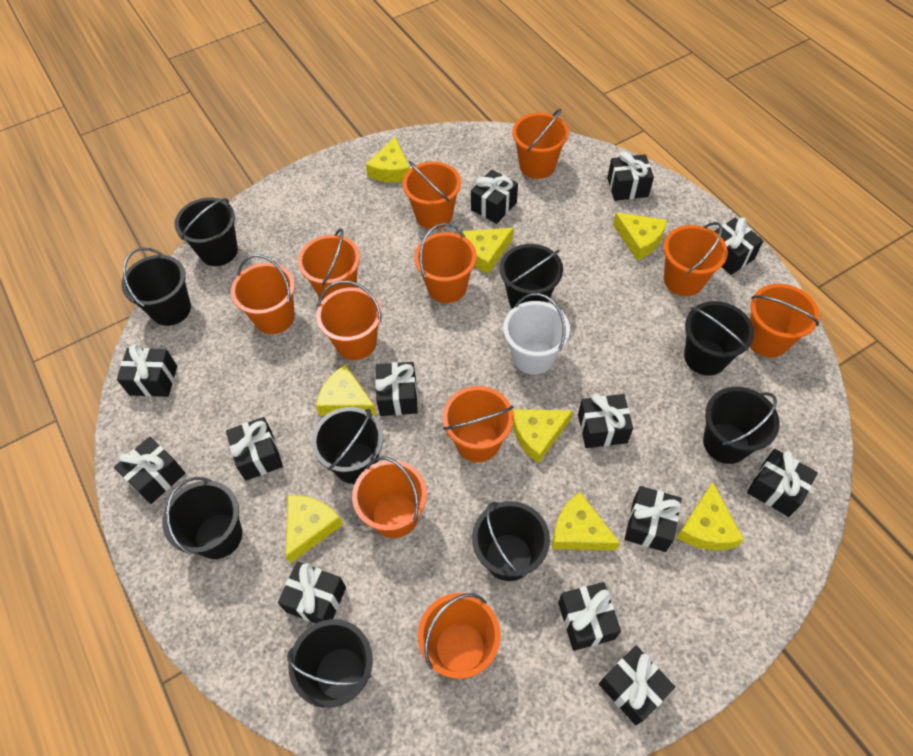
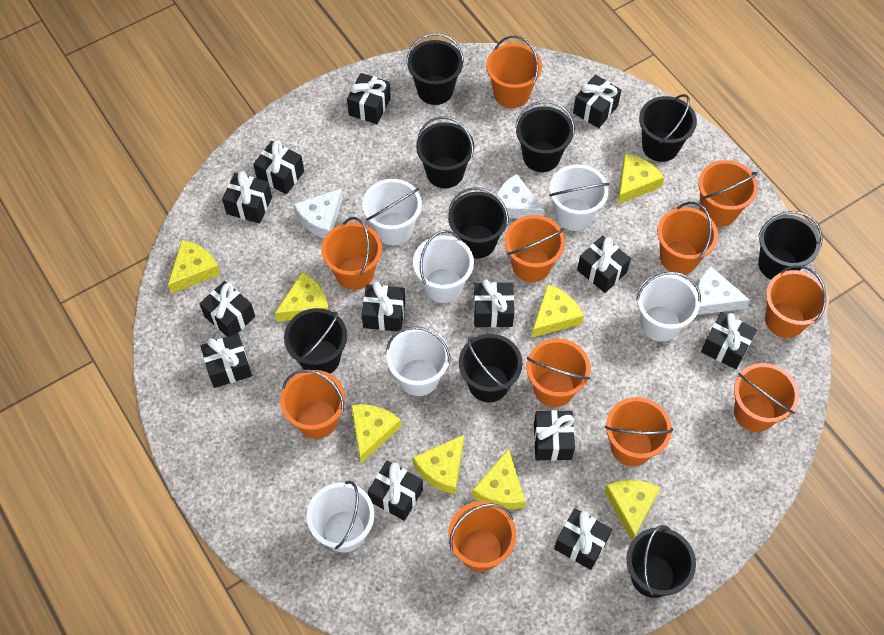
white bucket: 1 -> 6
white cheese: 0 -> 3

